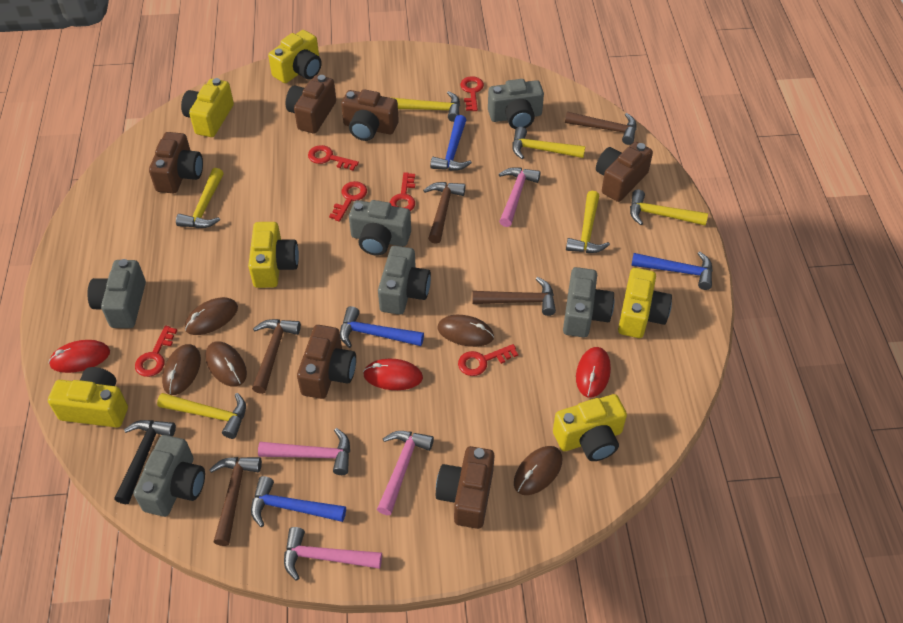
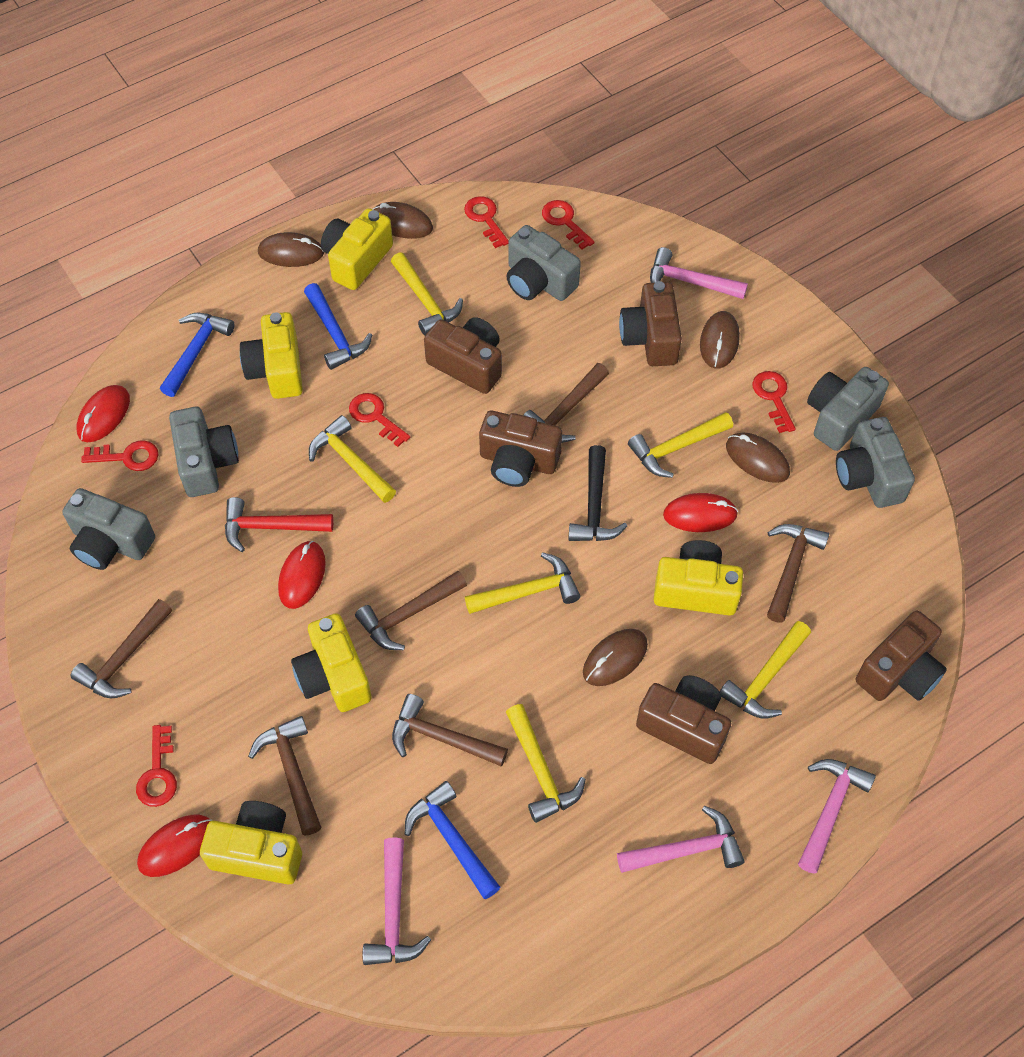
blue hammer: 4 -> 3
brown camera: 6 -> 5
brown hammer: 5 -> 6
grey camera: 6 -> 5
red hammer: 0 -> 1
red mouse: 3 -> 4
yellow camera: 6 -> 5

